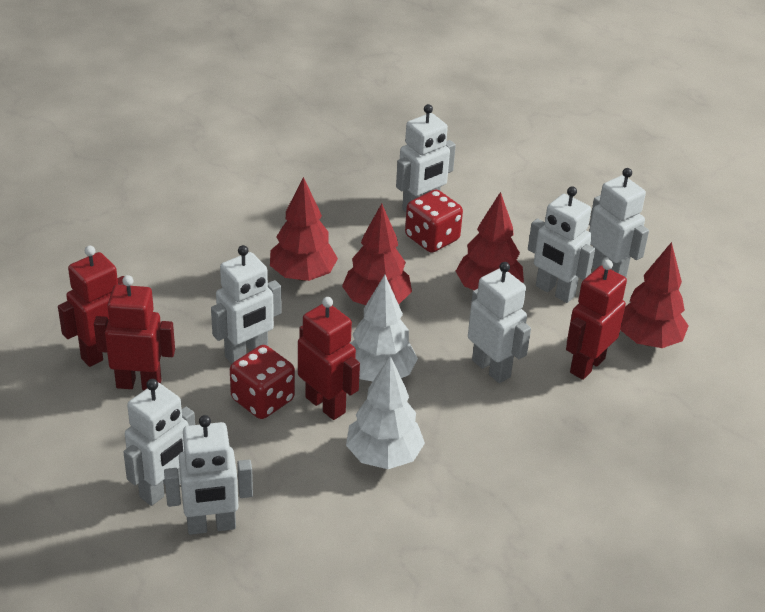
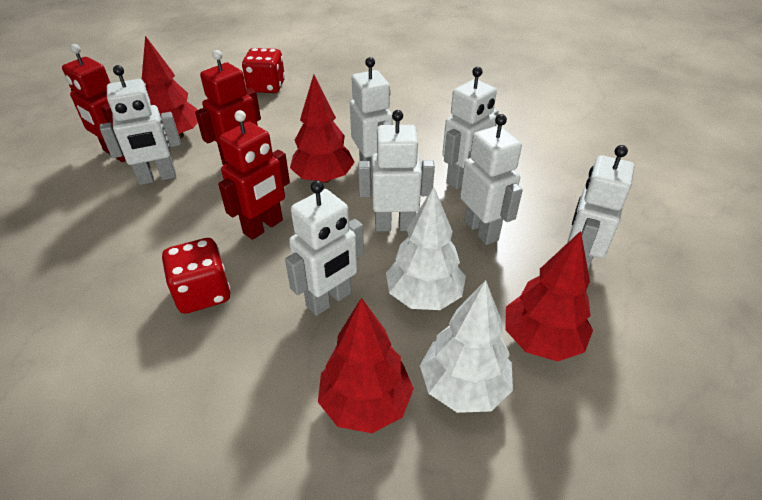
red robot: 4 -> 3

